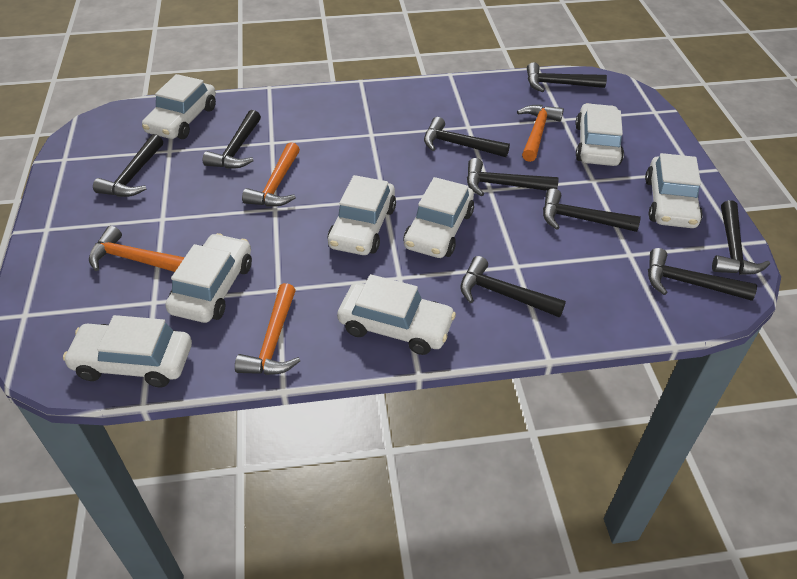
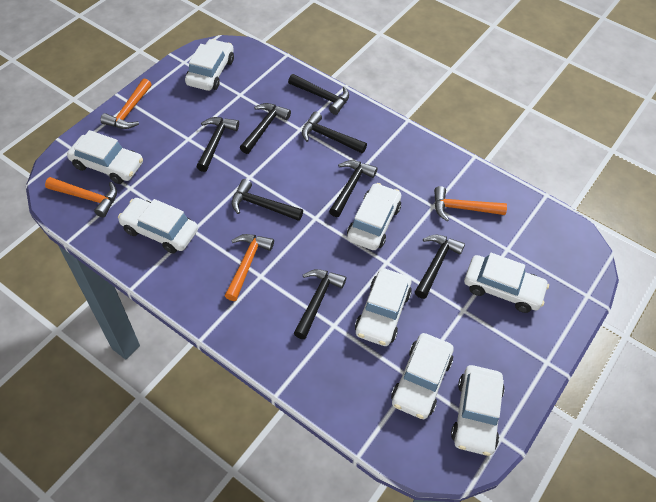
black hammer: 9 -> 8

